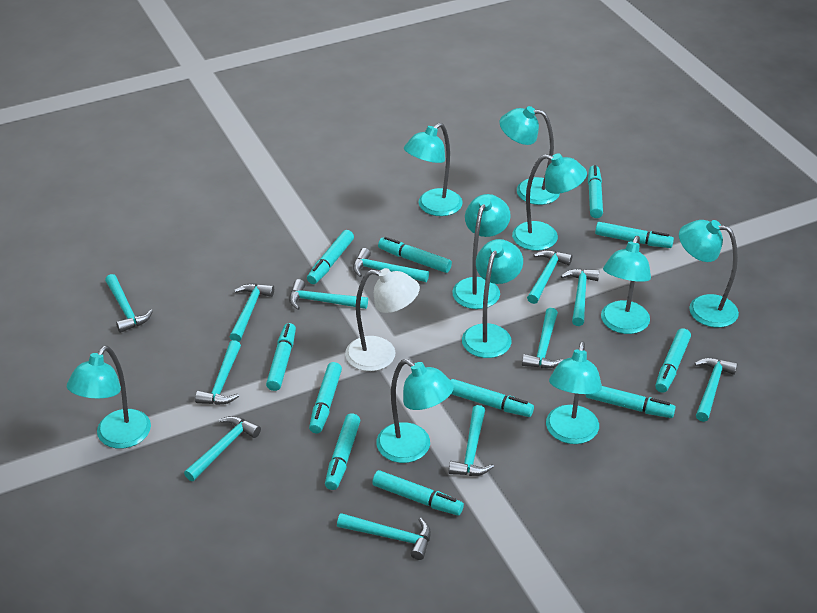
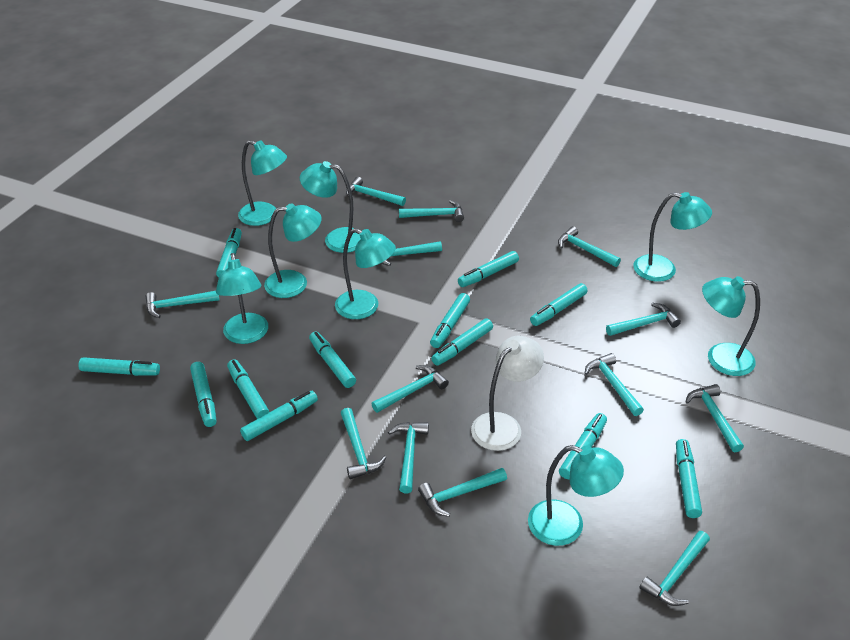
turquoise hammer: 12 -> 13
turquoise lamp: 10 -> 8
turquoise marker: 11 -> 12

